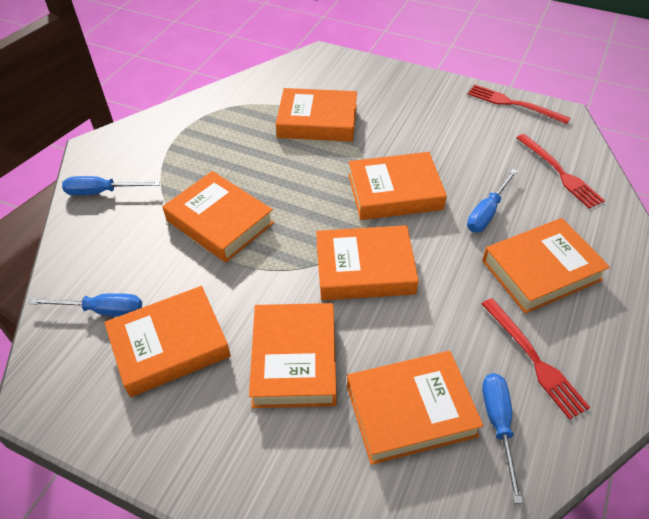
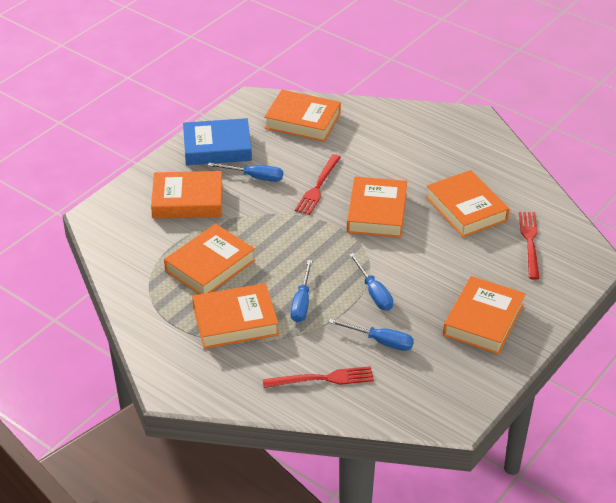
blue book: 0 -> 1
orange book: 8 -> 7

